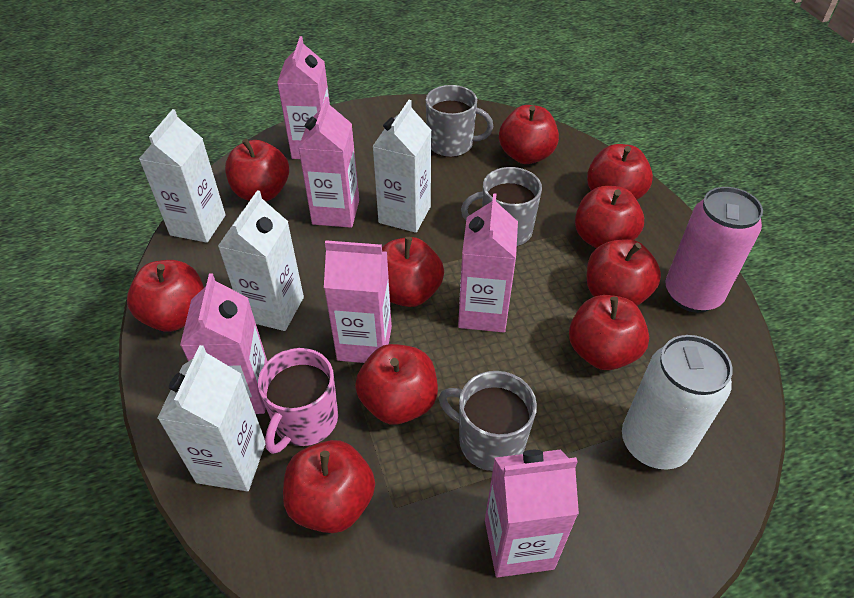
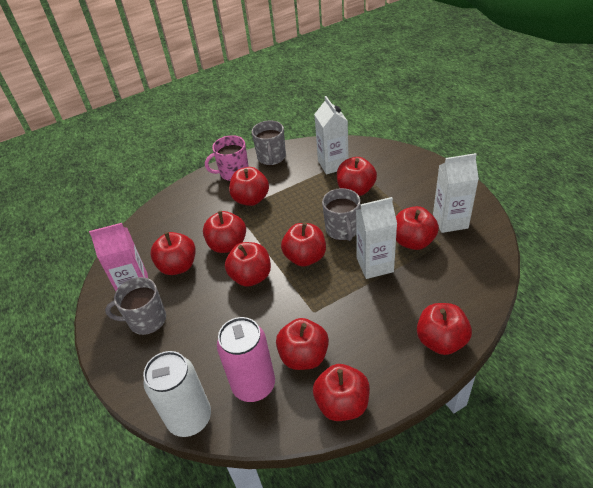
pink carton: 6 -> 1
white carton: 4 -> 3

